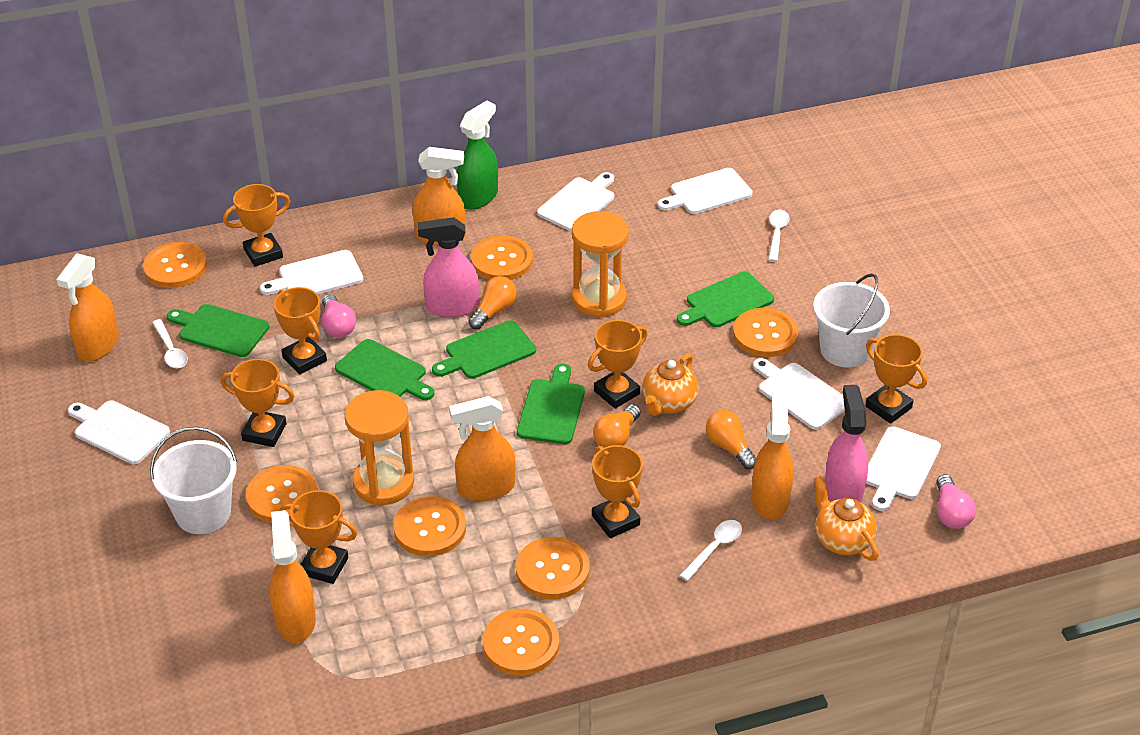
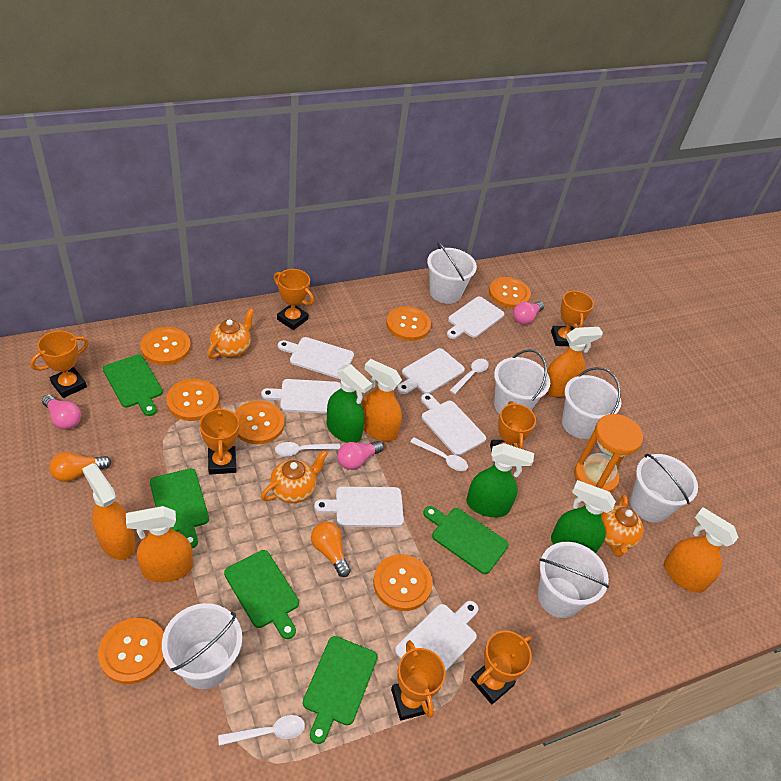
green spray bottle: 1 -> 3
orange hourglass: 2 -> 1
orange light bulb: 3 -> 2
orange teapot: 2 -> 3
pink light bulb: 2 -> 3
pink spray bottle: 2 -> 0
white bucket: 2 -> 6
white cutting board: 6 -> 7
white spoon: 3 -> 4

